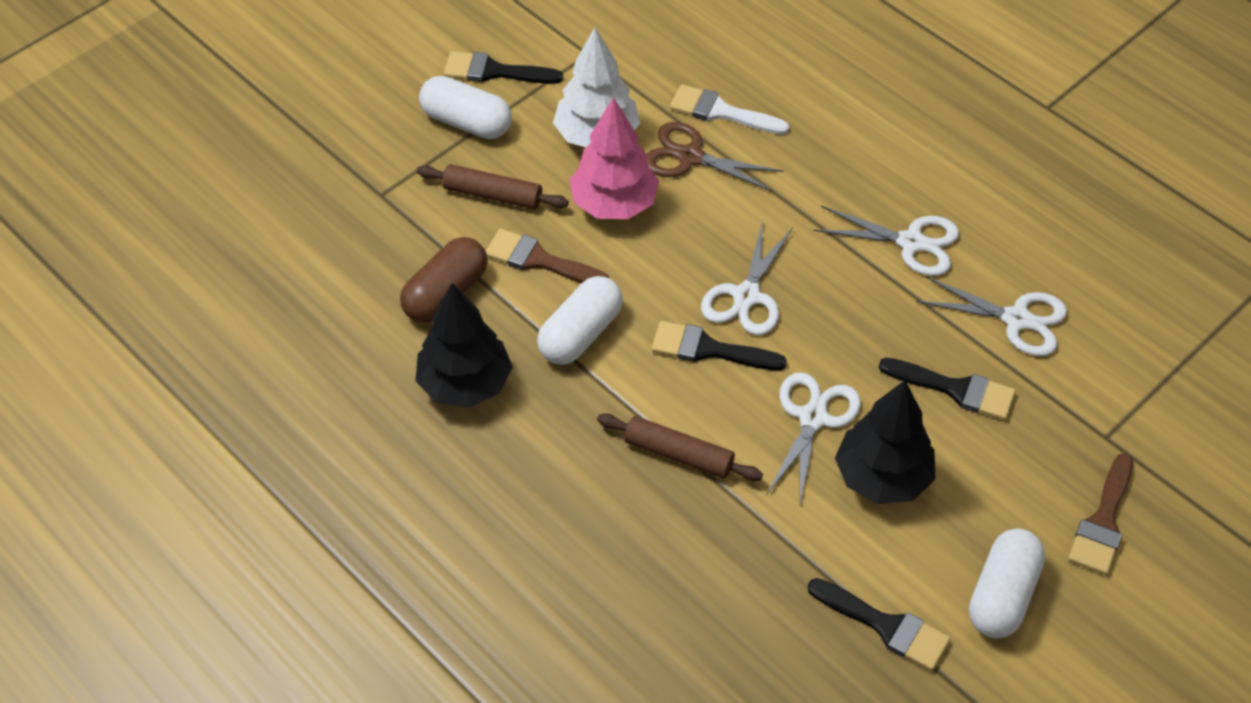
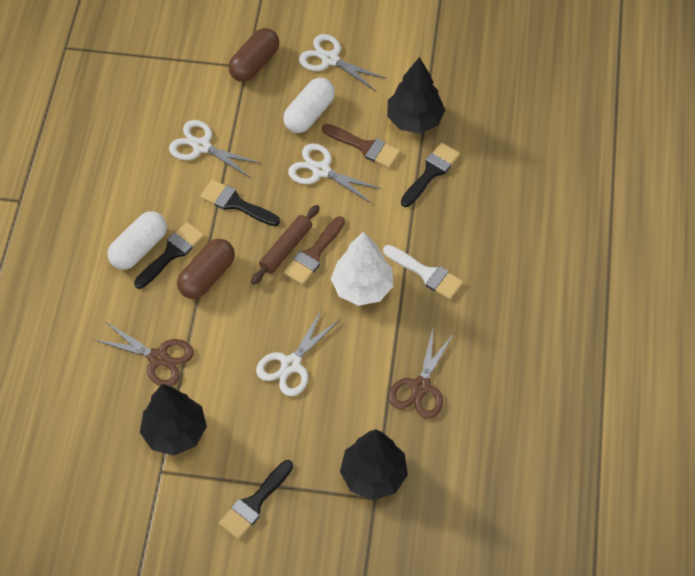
black tree: 2 -> 3
brown capsule: 1 -> 2
brown rolling pin: 2 -> 1
brown scissors: 1 -> 2
pink tree: 1 -> 0
white capsule: 3 -> 2

